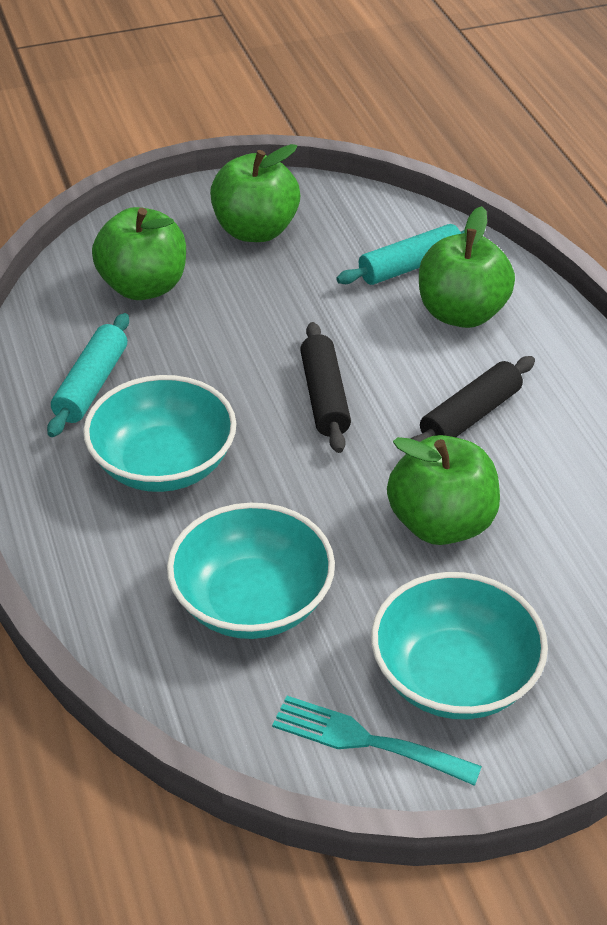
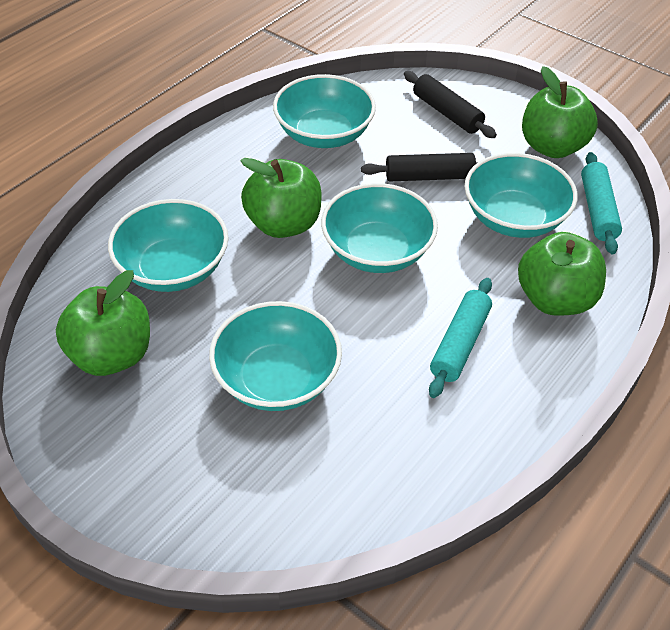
turquoise bowl: 3 -> 5
turquoise fork: 1 -> 0

